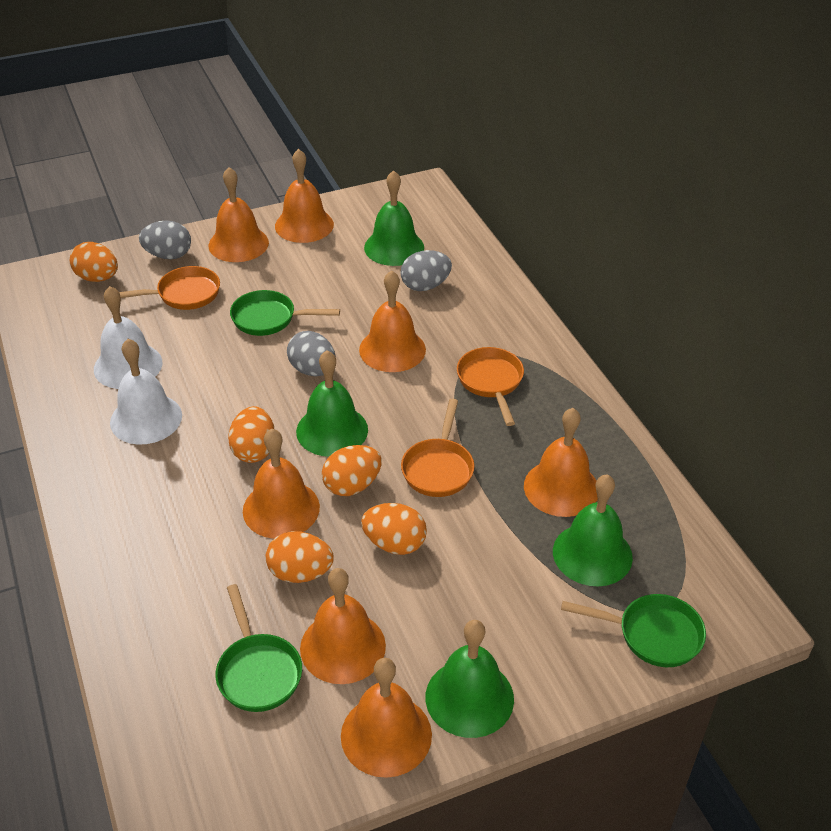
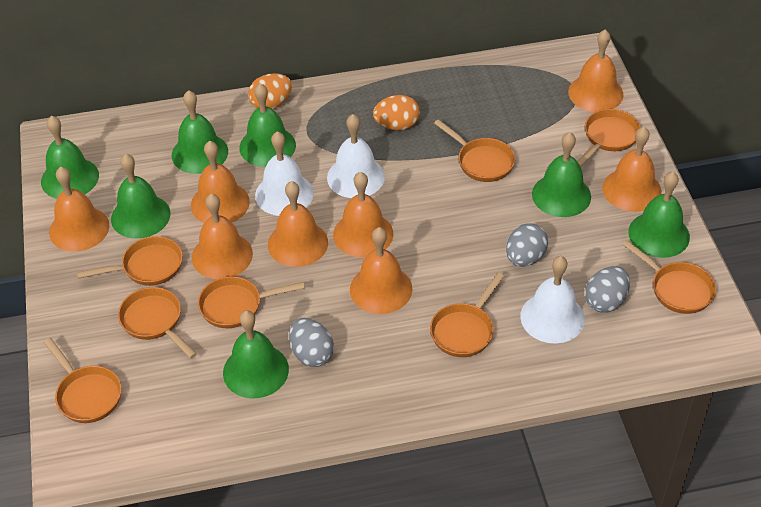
green bell: 4 -> 7
green pan: 3 -> 0
orange bell: 7 -> 8
orange egg: 5 -> 2
orange pan: 3 -> 8
white bell: 2 -> 3

